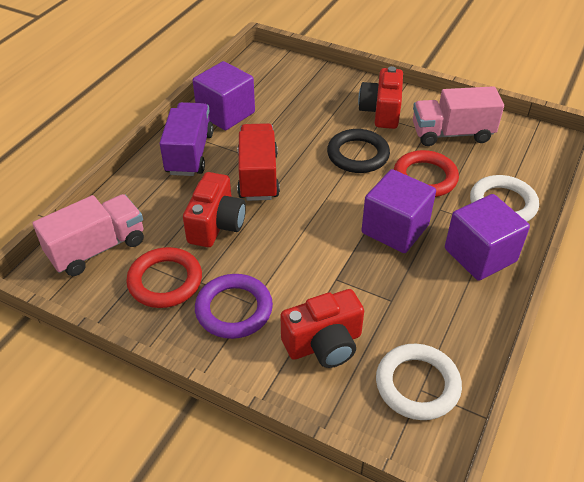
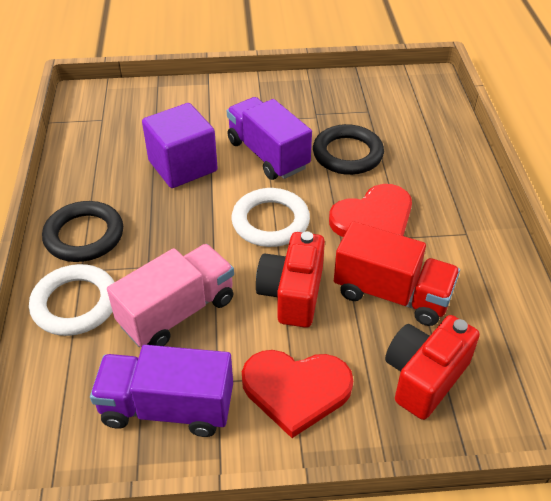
black ring: 1 -> 2
pink truck: 2 -> 1
purple cube: 3 -> 1
purple ring: 1 -> 0
purple truck: 1 -> 2
red camera: 3 -> 2
red heart: 0 -> 2
red ring: 2 -> 0

